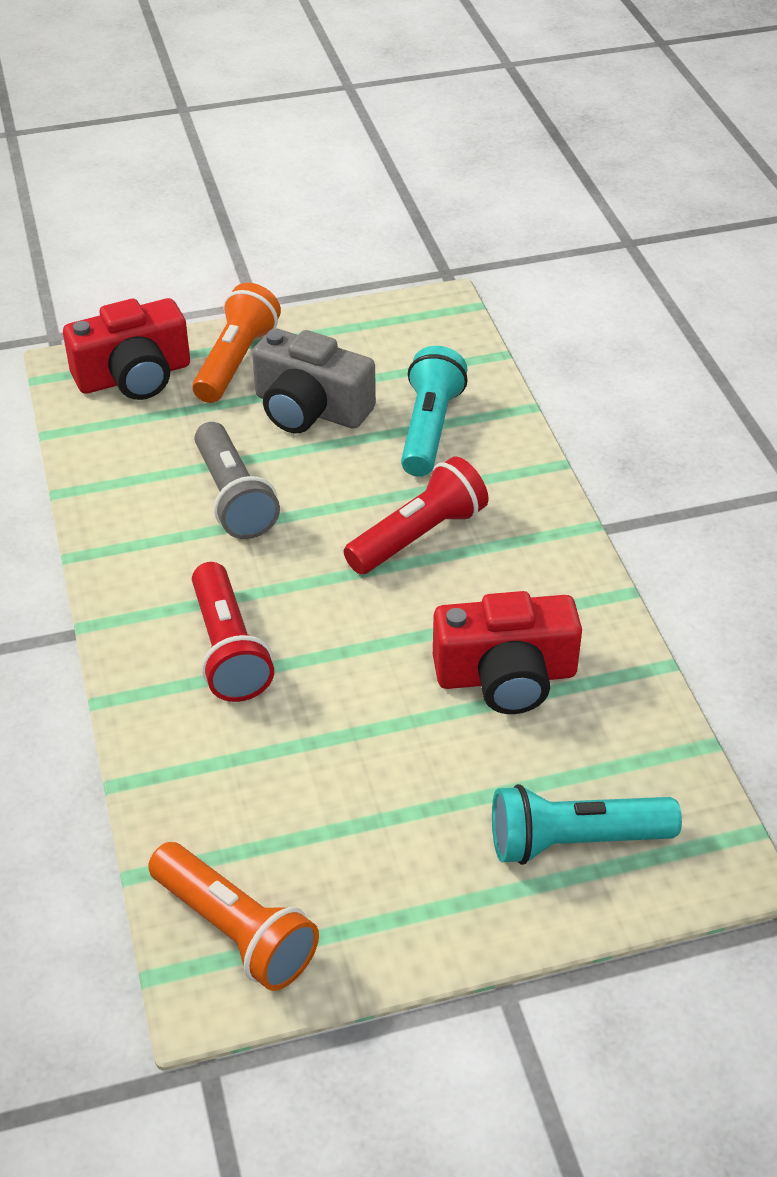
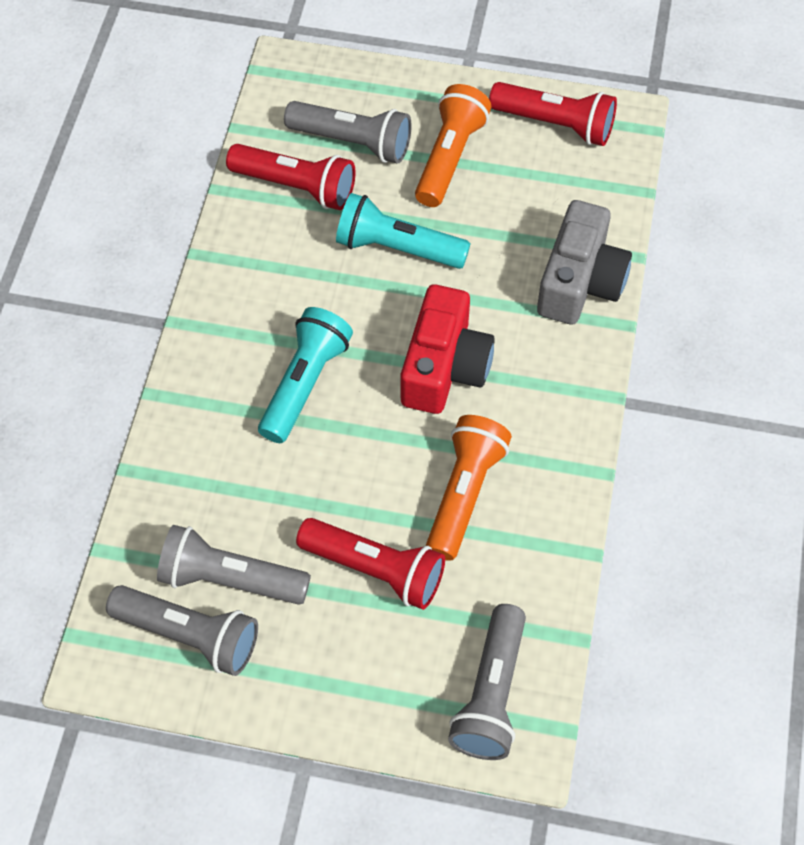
grey flashlight: 1 -> 4
red camera: 2 -> 1
red flashlight: 2 -> 3

